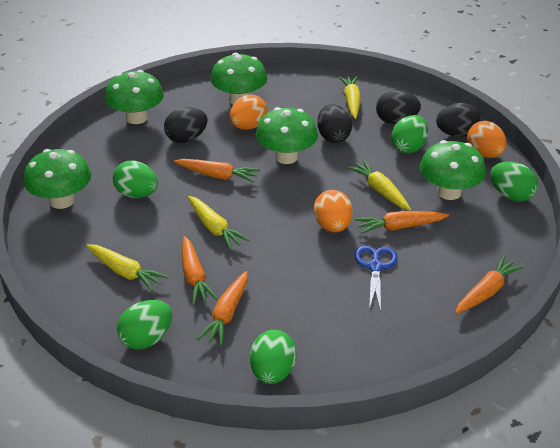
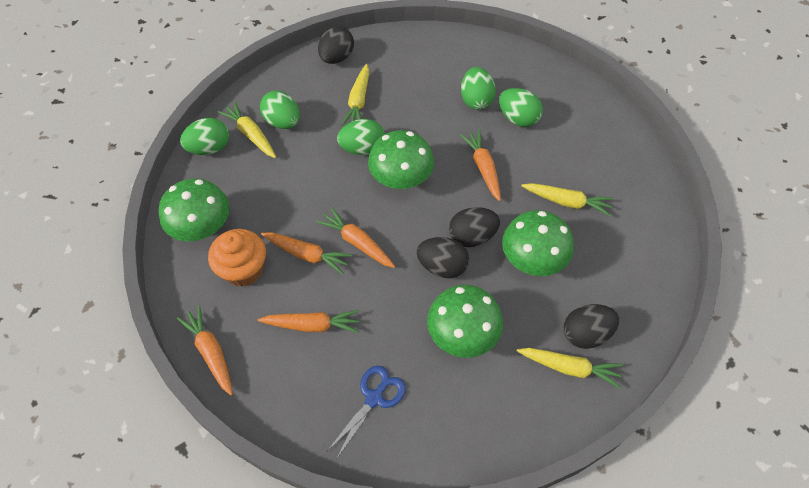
green mushroom: 5 -> 4
orange cupcake: 0 -> 1
orange egg: 3 -> 0

